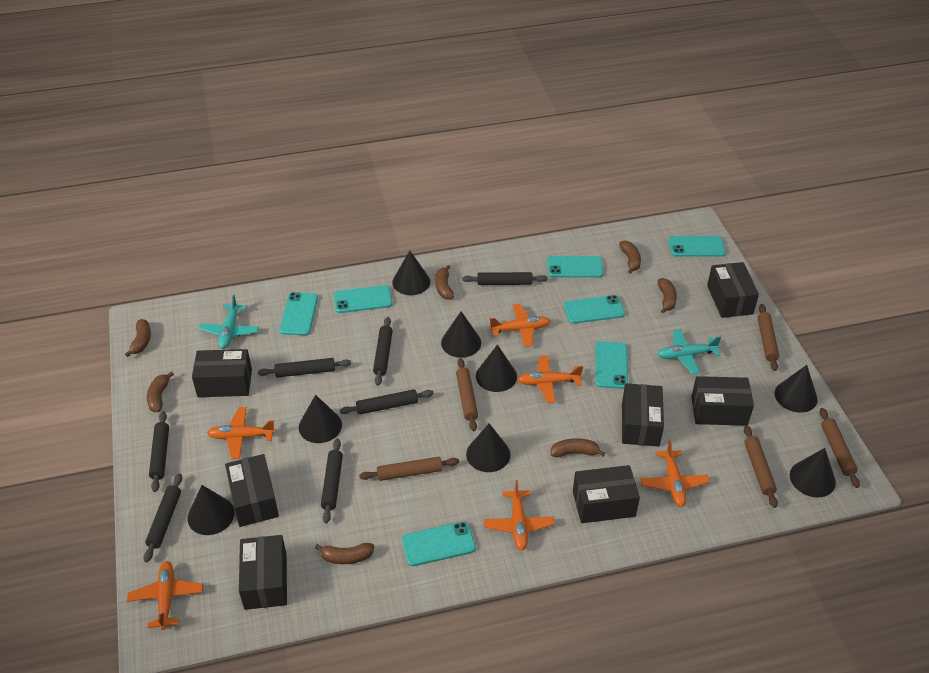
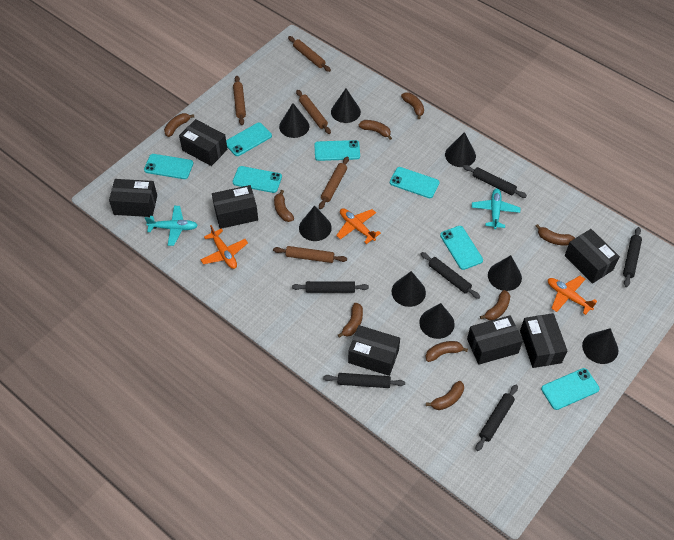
black rolling pin: 7 -> 6
brown banana: 7 -> 9
orange plane: 6 -> 3

